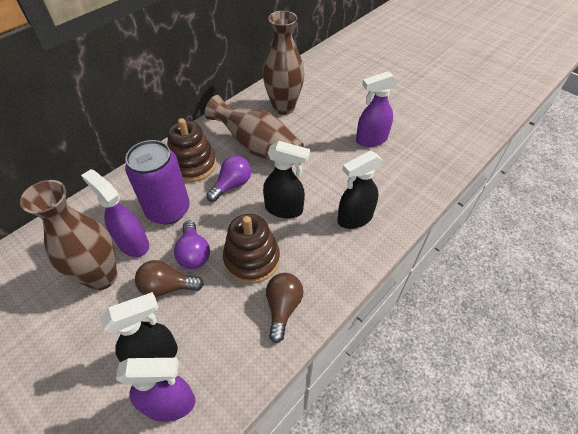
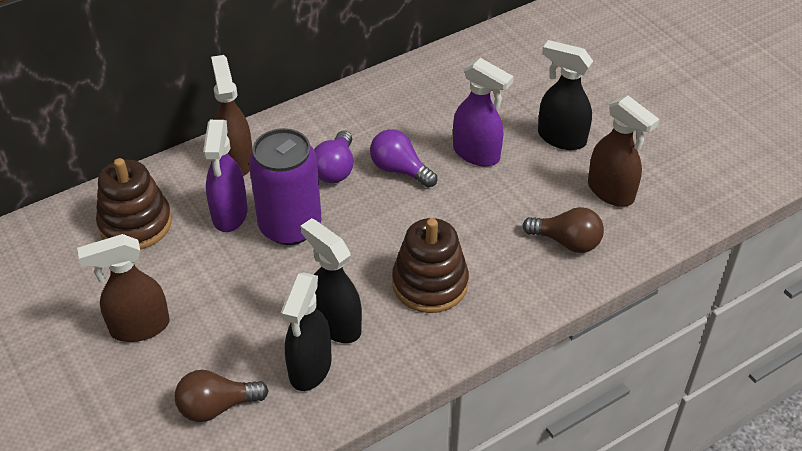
brown spray bottle: 0 -> 3
brown vase: 3 -> 0
purple spray bottle: 3 -> 2

